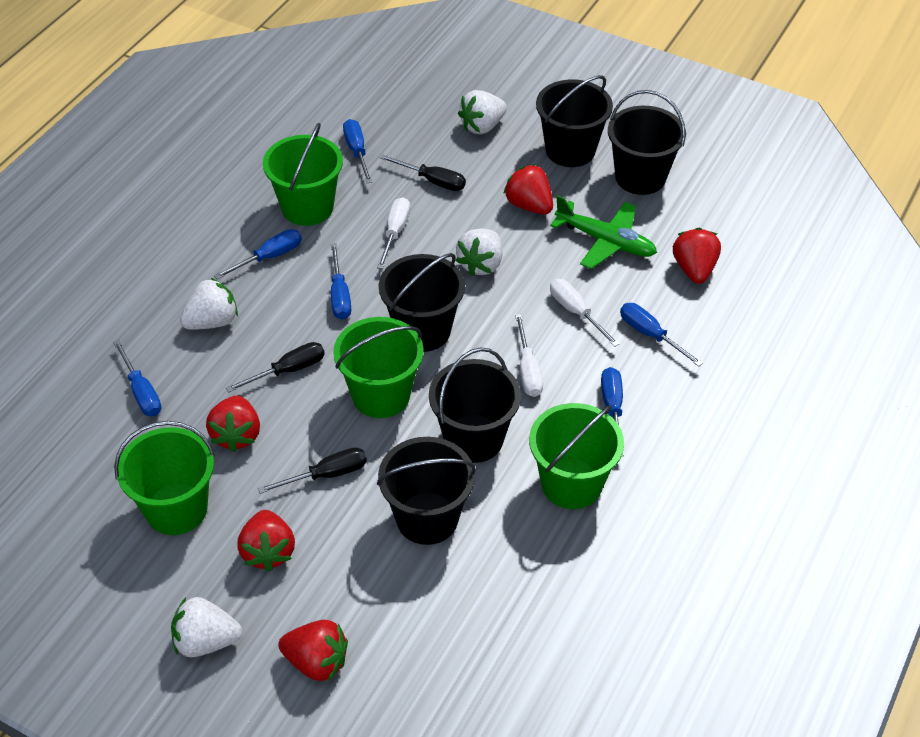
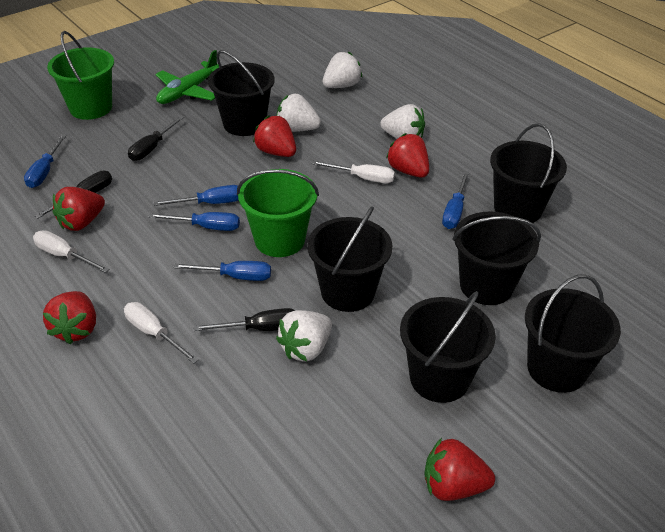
black bucket: 5 -> 6
blue screwdriver: 6 -> 5
green bucket: 4 -> 2

